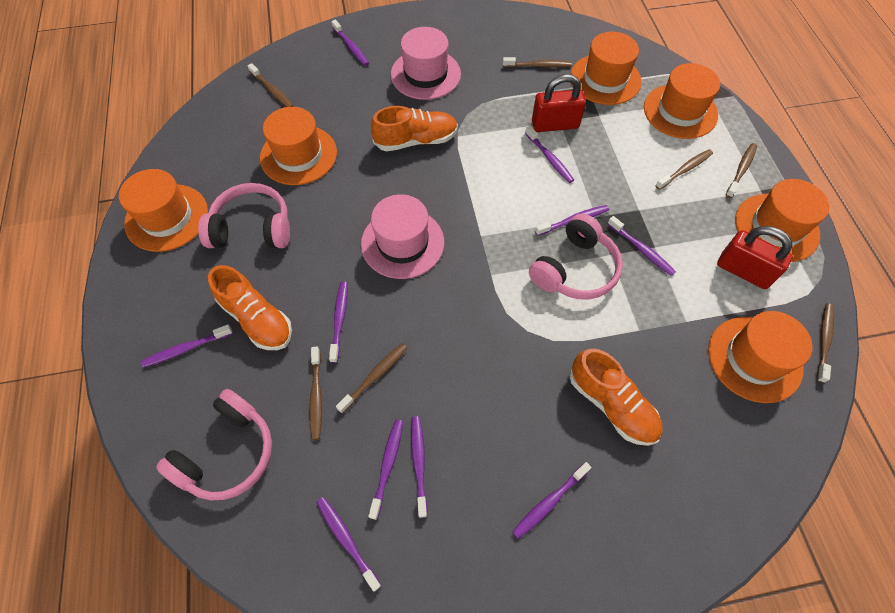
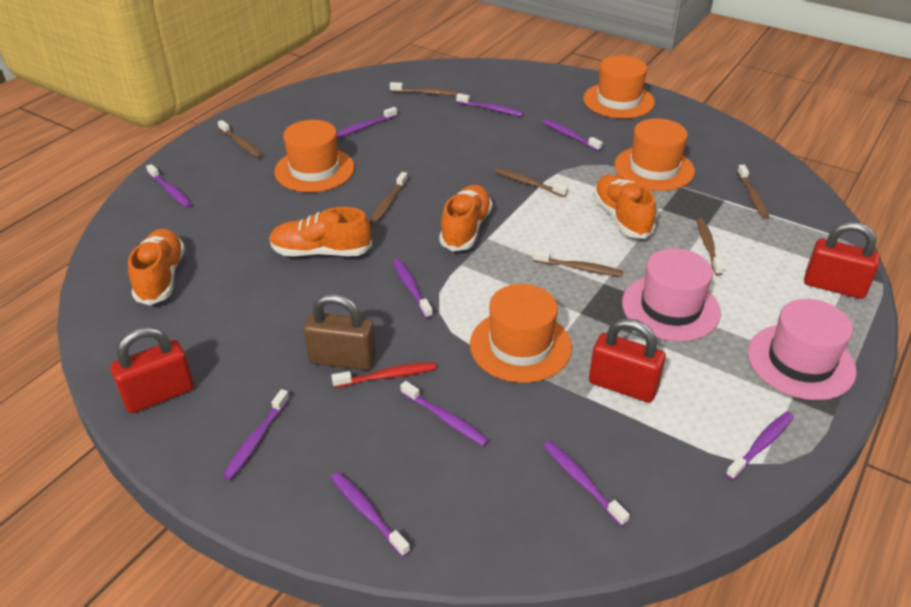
brown padlock: 0 -> 1
orange hat: 6 -> 4
orange shoe: 3 -> 4
pink headphones: 3 -> 0
red padlock: 2 -> 3
red toothbrush: 0 -> 1

